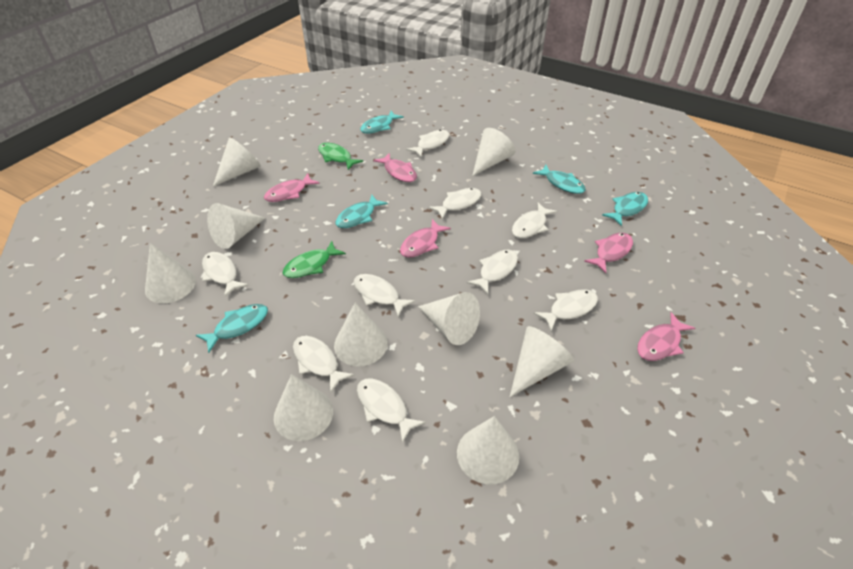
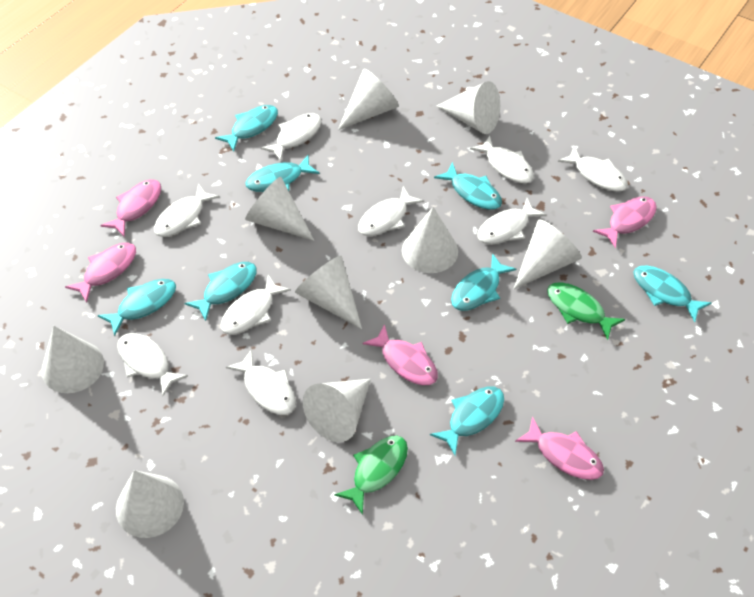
turquoise fish: 5 -> 8

